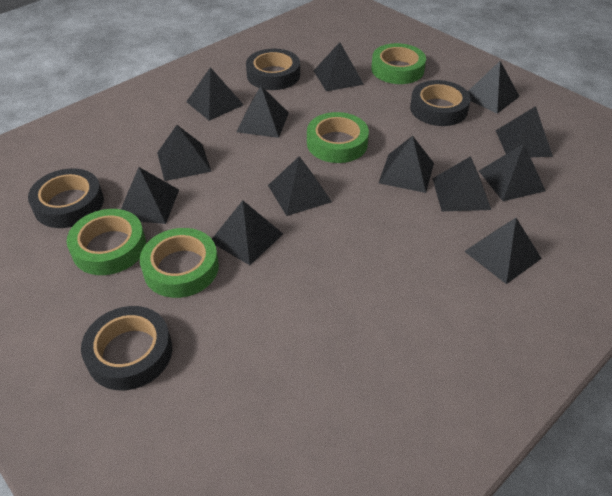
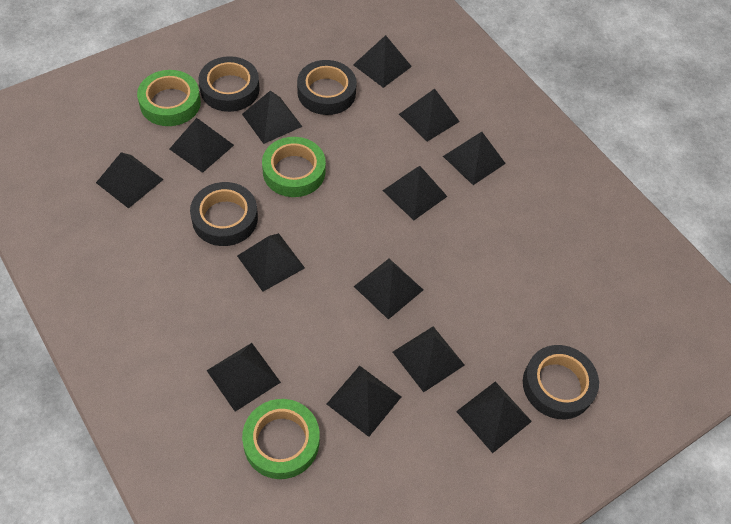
green tape: 4 -> 3

